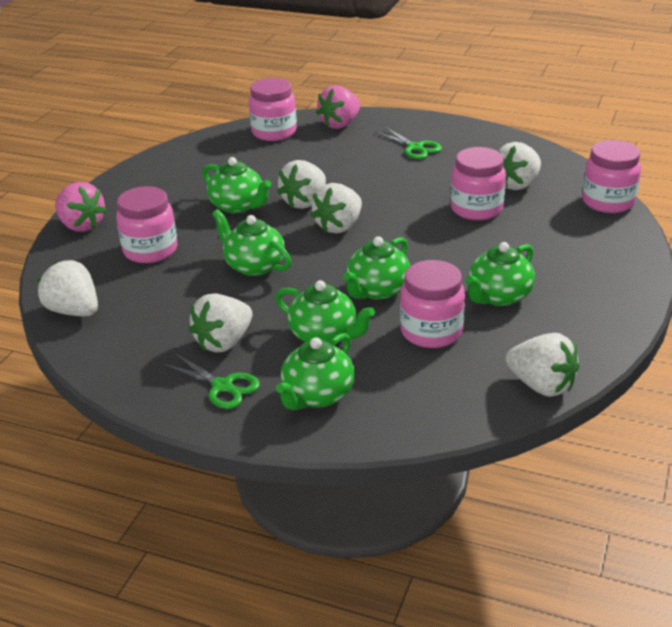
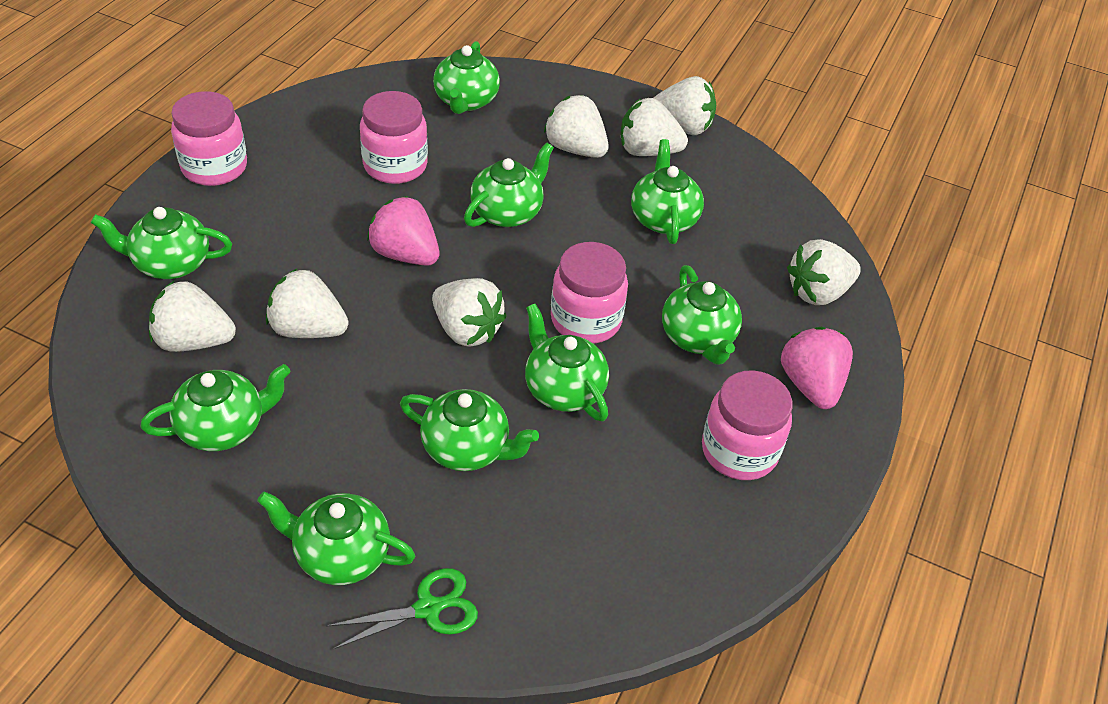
green scissors: 2 -> 1
green teapot: 6 -> 9
pink jar: 5 -> 4
white strawberry: 6 -> 7

